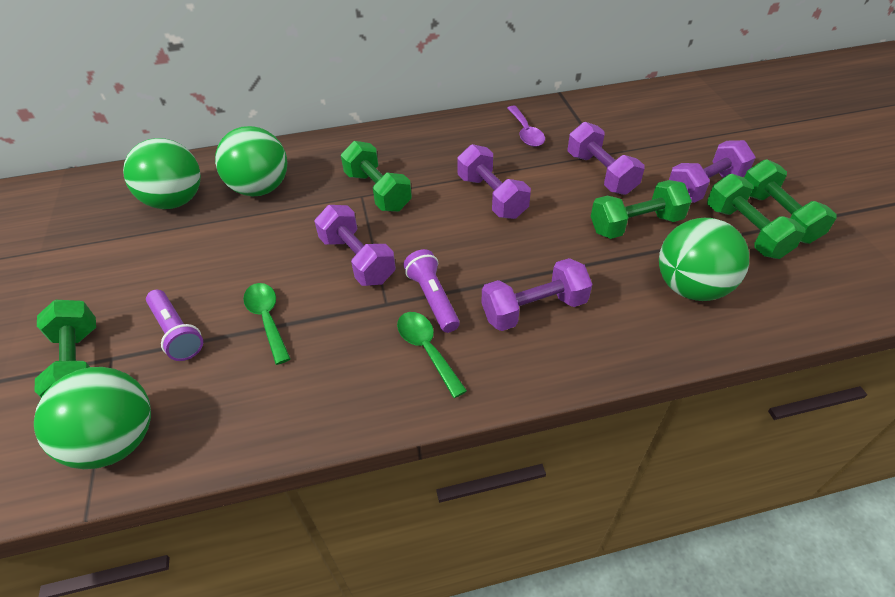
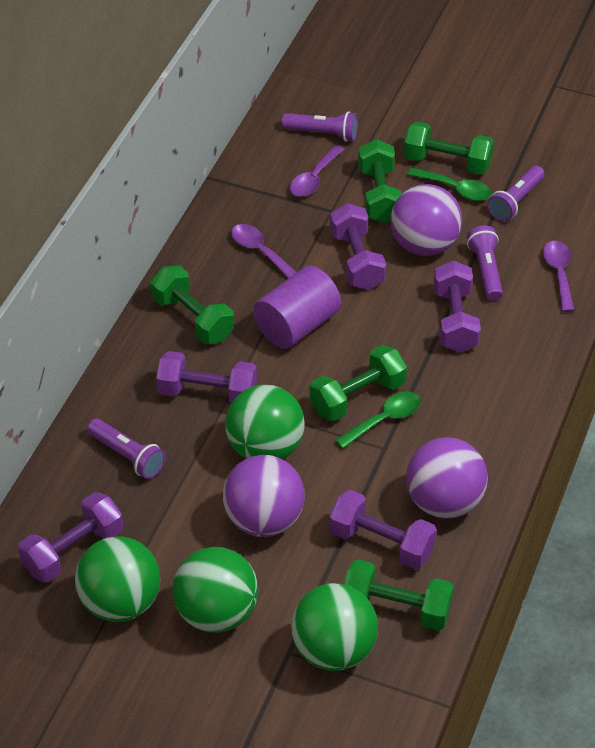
purple ball: 0 -> 3
purple cylinder: 0 -> 1
purple flashlight: 2 -> 4
purple spoon: 1 -> 3

